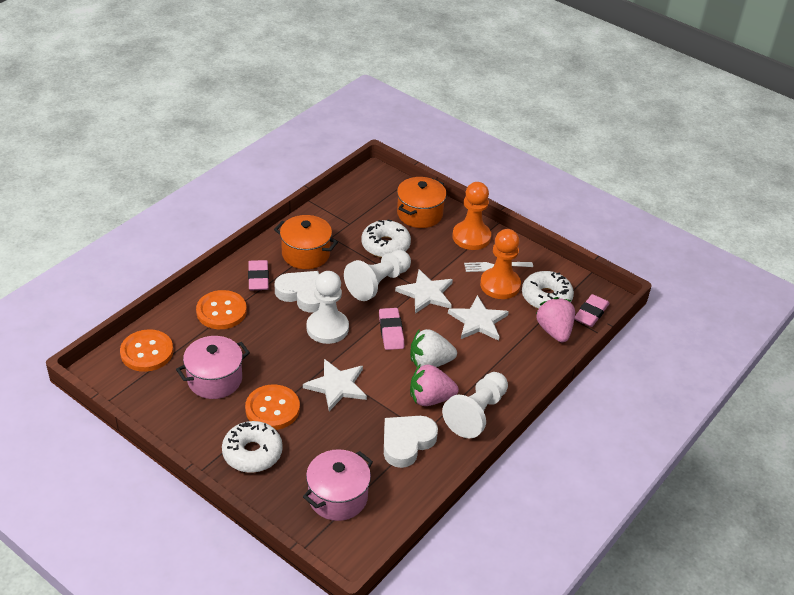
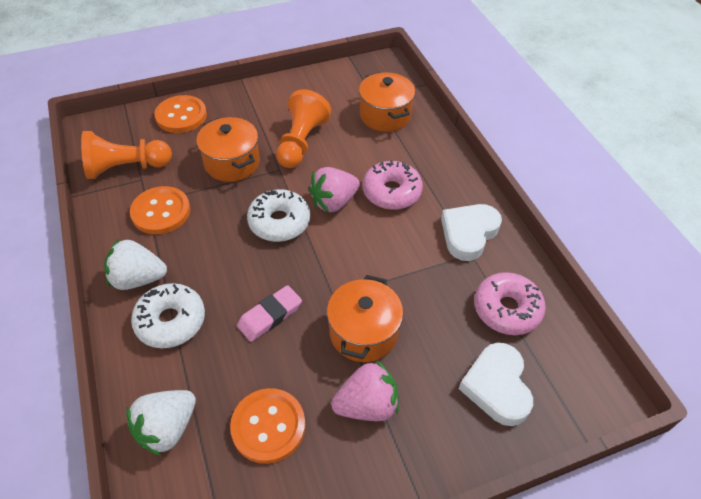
orange pot: 2 -> 3
pink donut: 0 -> 2
pink eraser: 3 -> 1
pink pot: 2 -> 0
white donut: 3 -> 2
white fork: 1 -> 0
white pawn: 3 -> 0
white star: 3 -> 0
white strawberry: 1 -> 2

